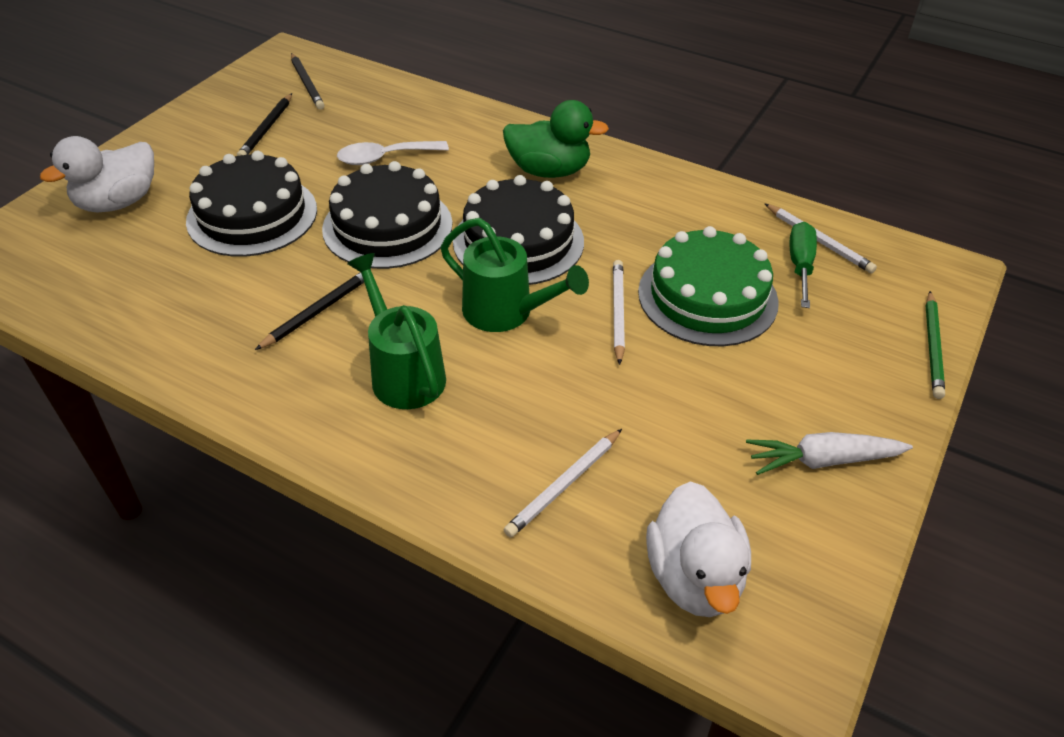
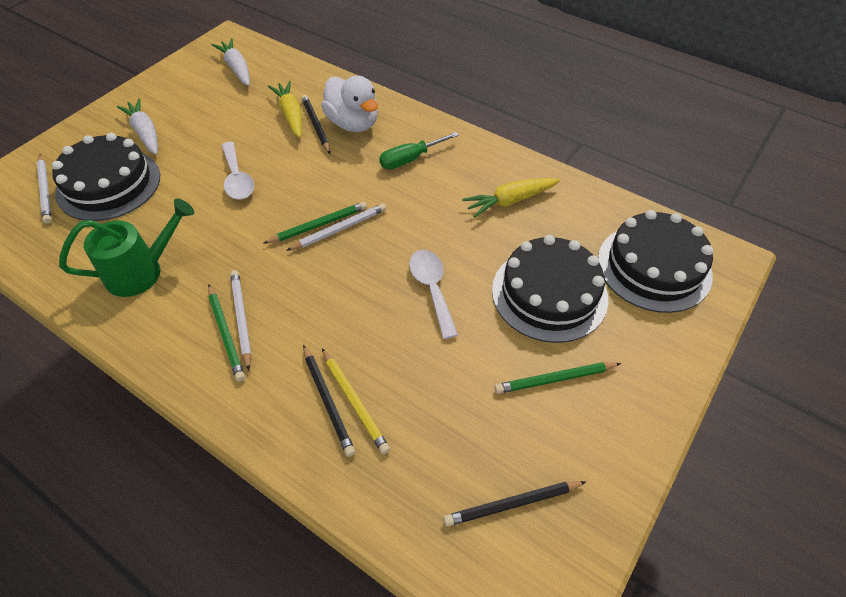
green cake: 1 -> 0
green duck: 1 -> 0
green pencil: 1 -> 3
green watering can: 2 -> 1
white carrot: 1 -> 2
white duck: 2 -> 1
white spoon: 1 -> 2
yellow carrot: 0 -> 2
yellow pencil: 0 -> 1

